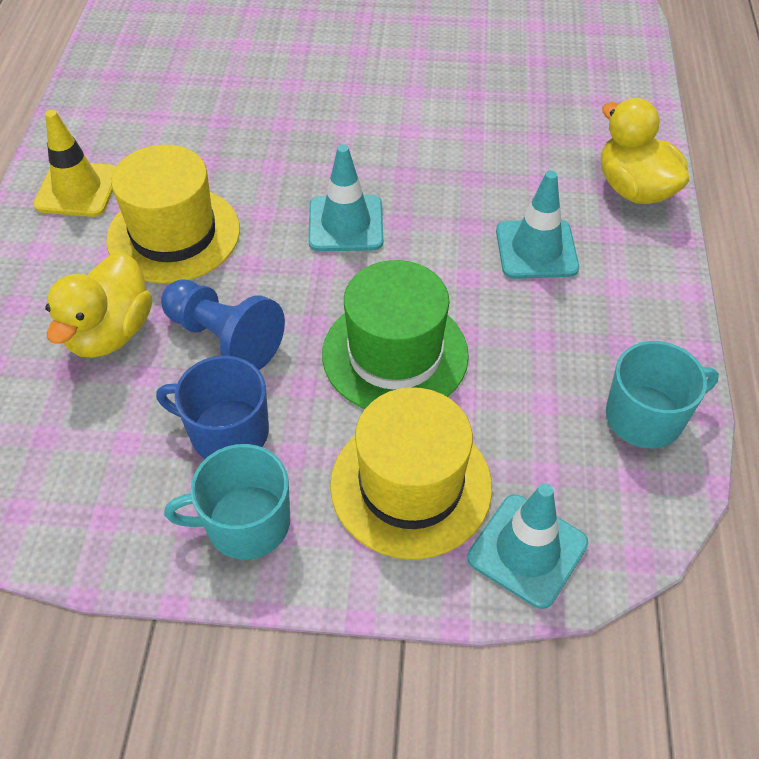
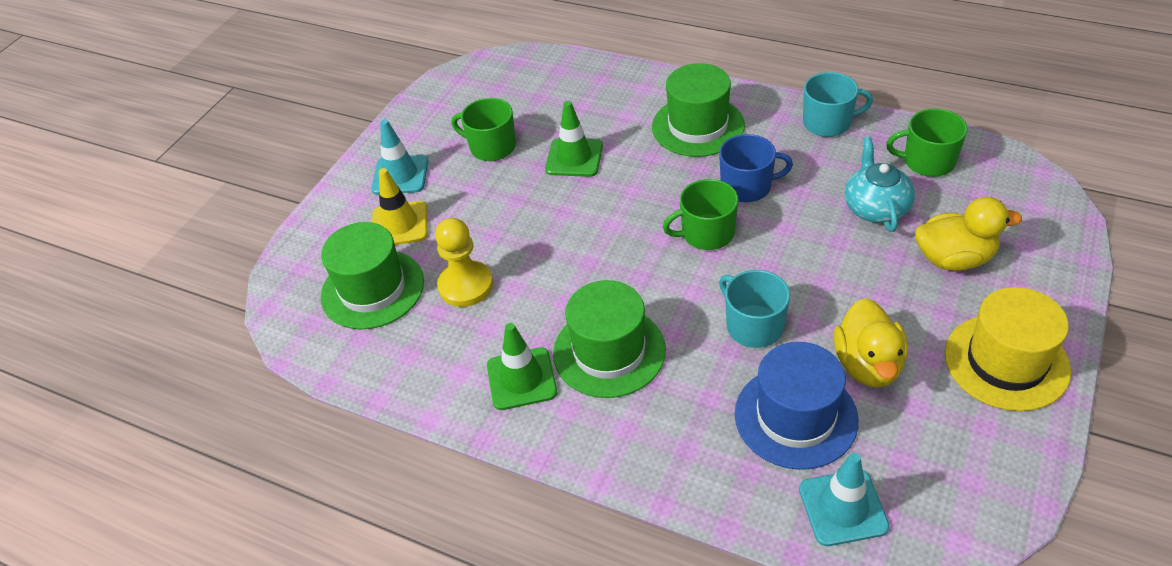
blue hat: 0 -> 1
blue pawn: 1 -> 0
green hat: 1 -> 3
green mug: 0 -> 3
green traffic cone: 0 -> 2
turquoise teapot: 0 -> 1
turquoise traffic cone: 3 -> 2
yellow hat: 2 -> 1
yellow pawn: 0 -> 1

